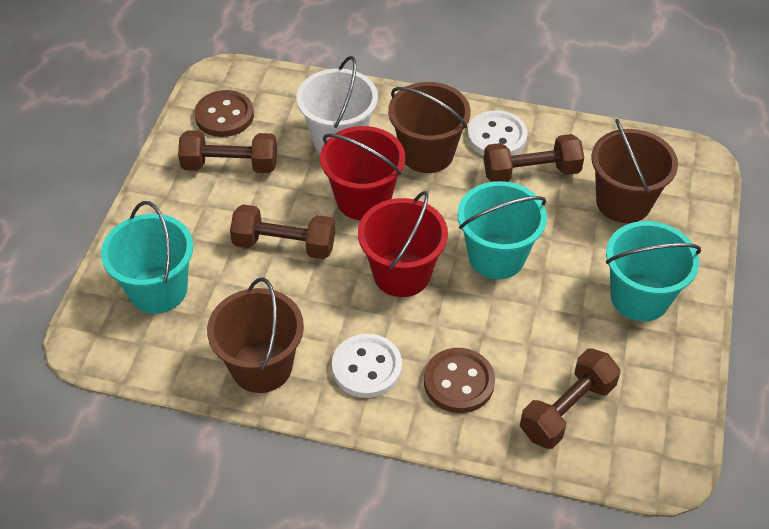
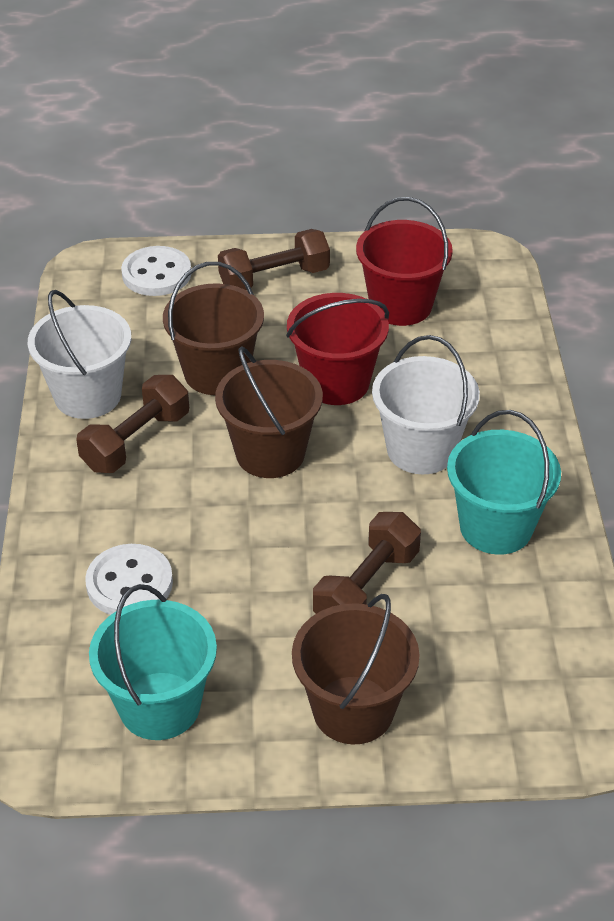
brown button: 2 -> 0
brown dumbbell: 4 -> 3
turquoise bucket: 3 -> 2
white bucket: 1 -> 2

